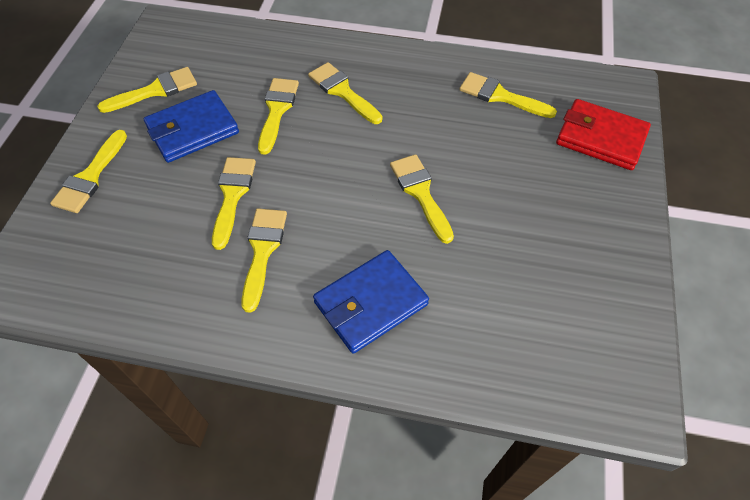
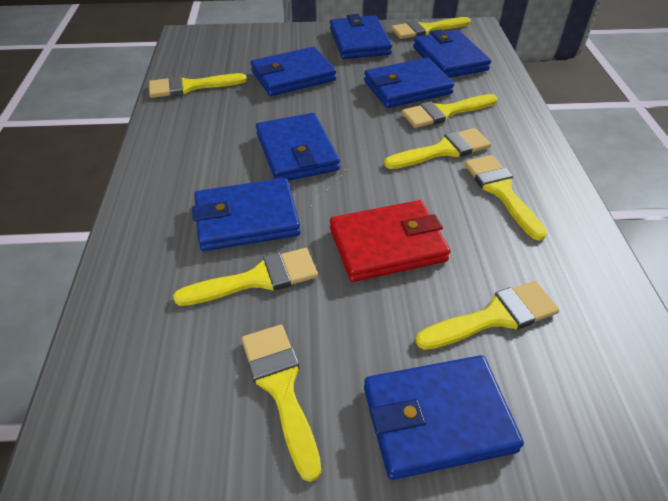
blue wallet: 2 -> 7

